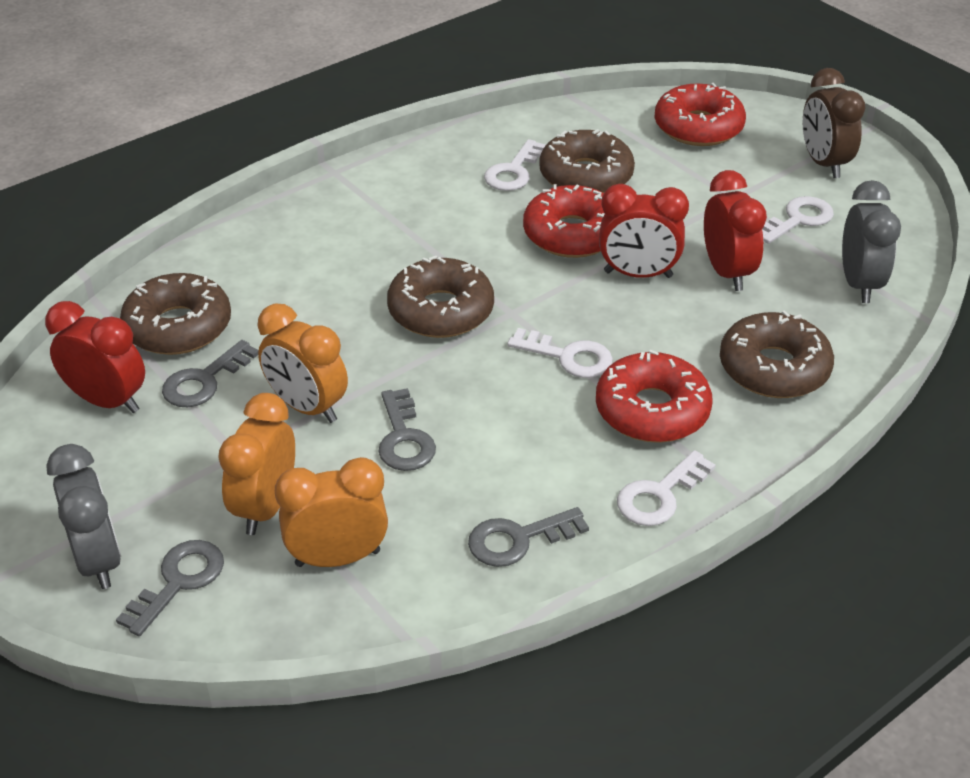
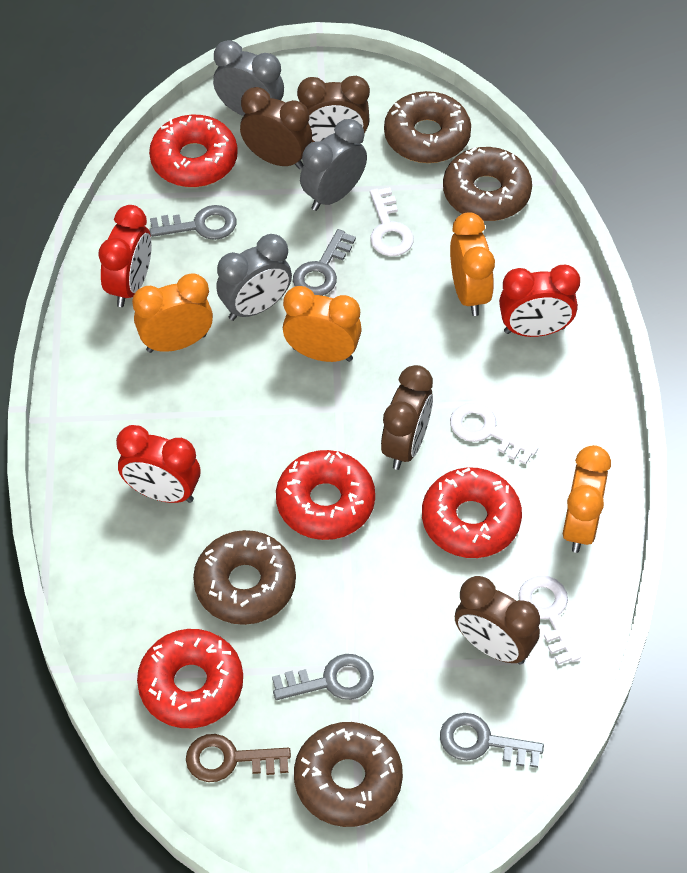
brown clock: 1 -> 4
brown key: 0 -> 1
grey clock: 2 -> 3
orange clock: 3 -> 4
red donut: 3 -> 4
white key: 4 -> 3

